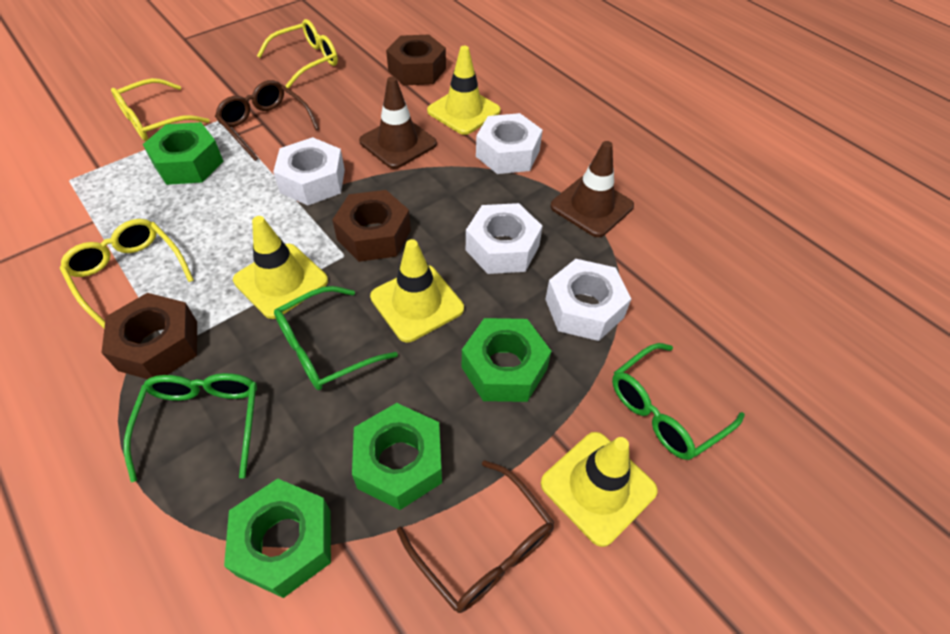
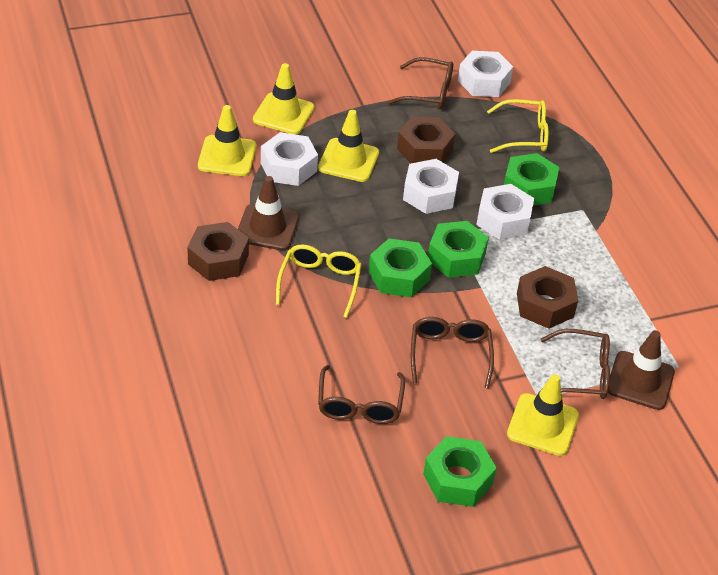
brown glasses: 2 -> 4
green glasses: 3 -> 0
yellow glasses: 3 -> 2

